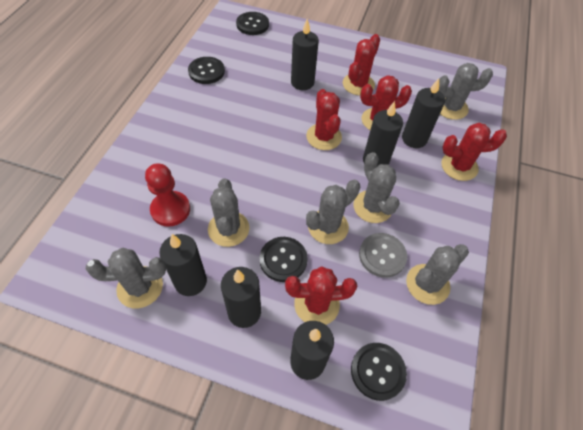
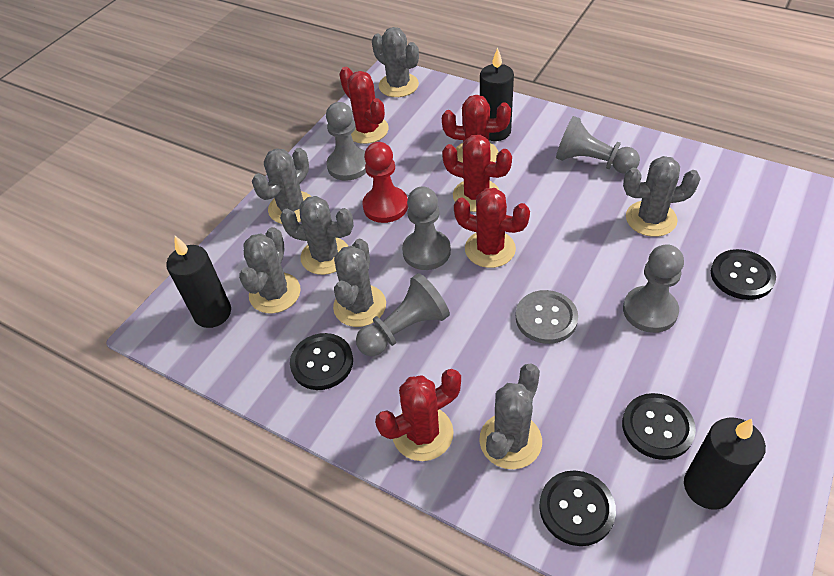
black candle: 6 -> 3
grey cactus: 6 -> 7
grey pawn: 0 -> 5

